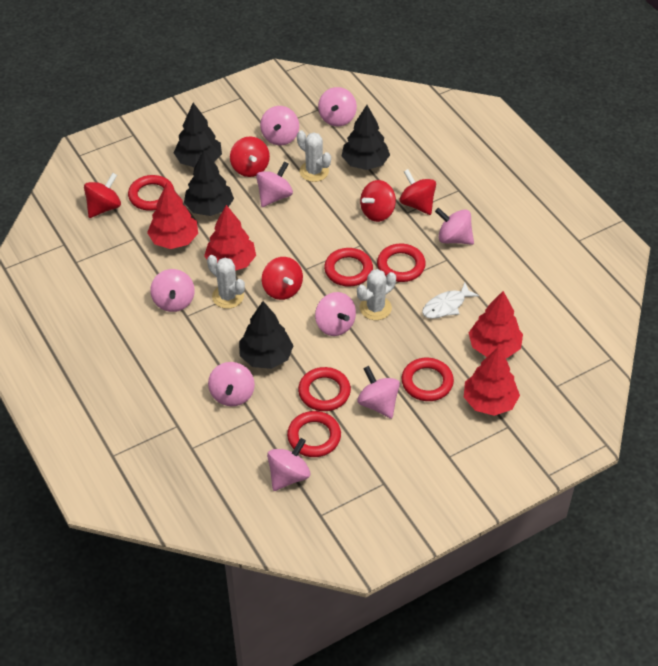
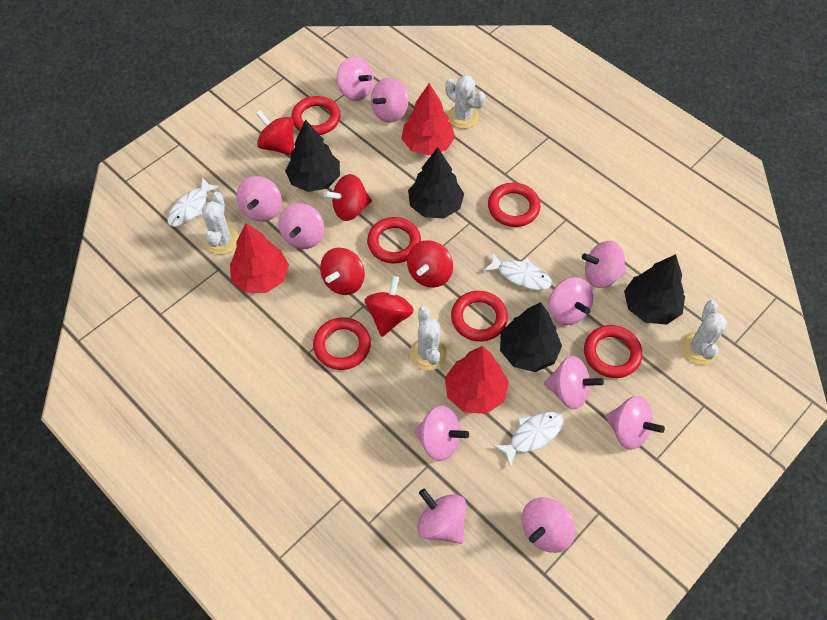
pink spinning top: 9 -> 11
red tree: 4 -> 3
white cactus: 3 -> 4
white fish: 1 -> 3

